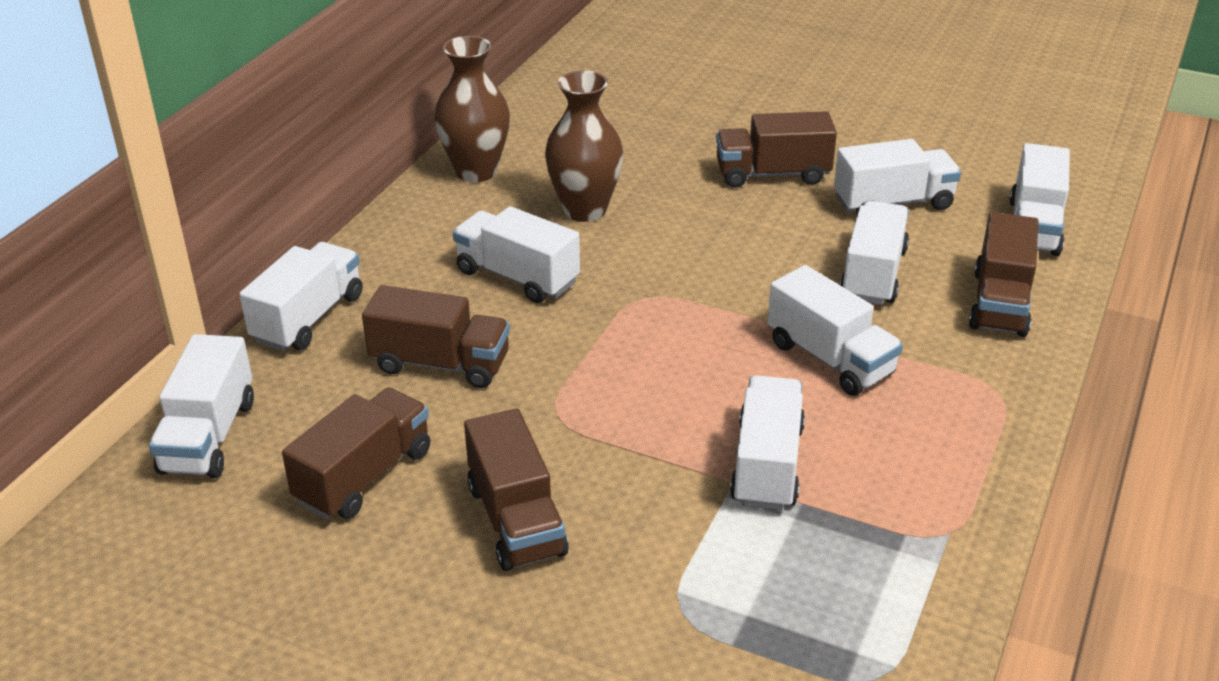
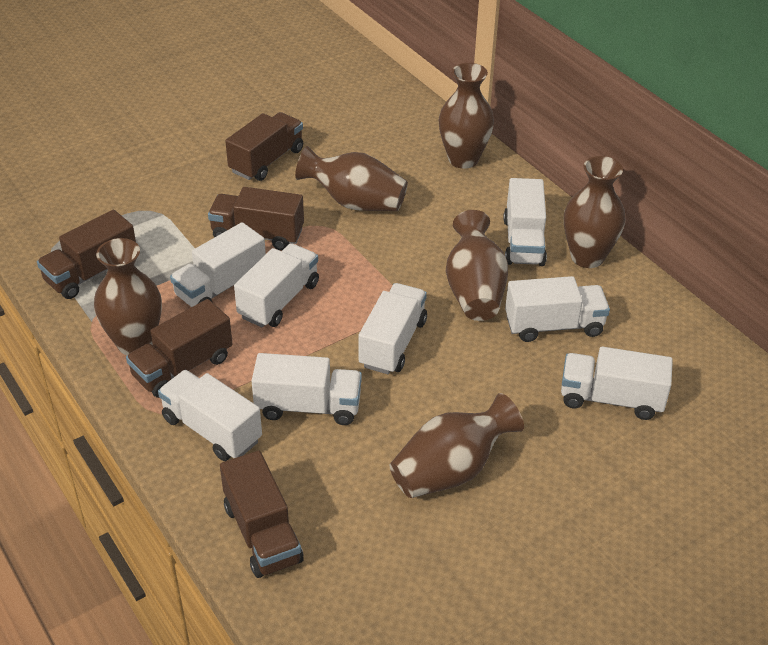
brown vase: 2 -> 6

